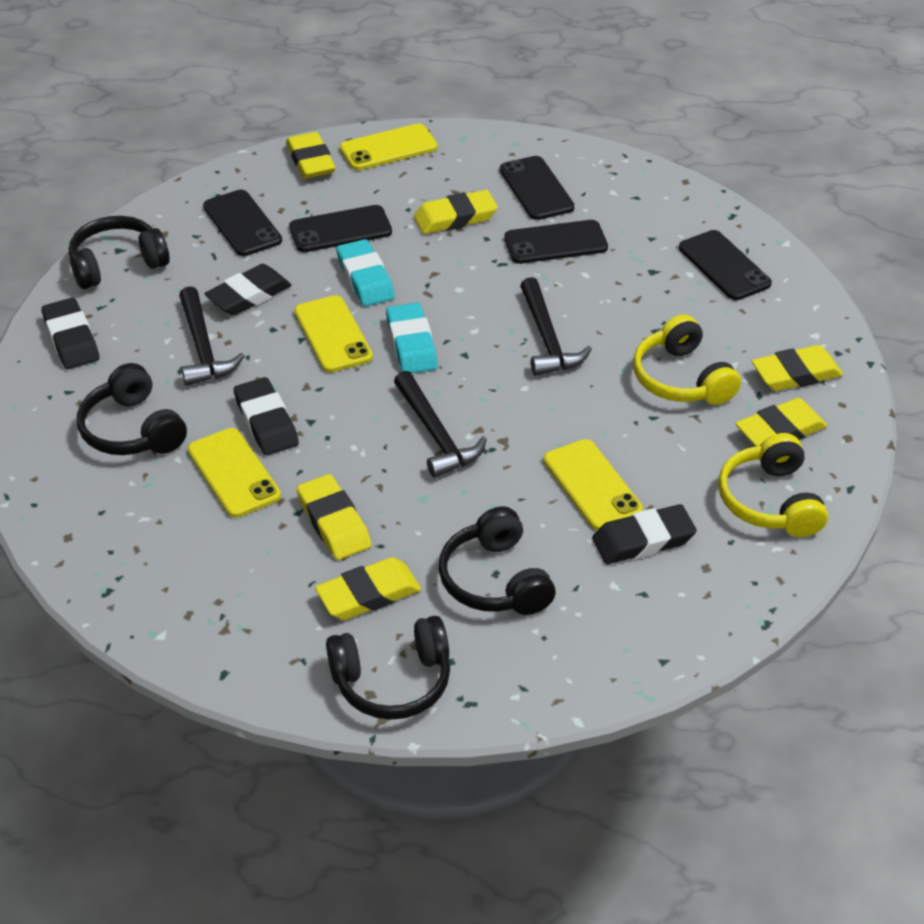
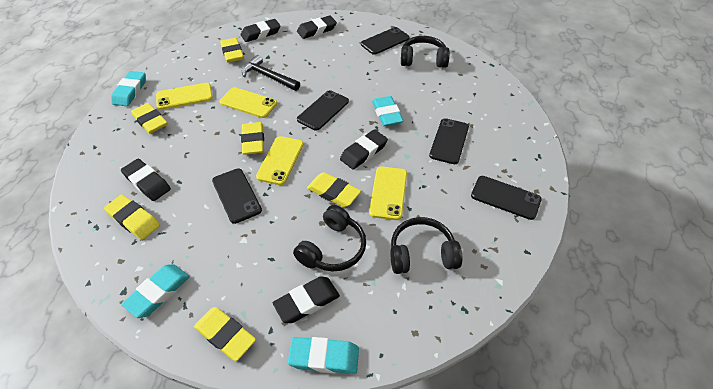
black eraser: 4 -> 5
black hammer: 3 -> 1
black headphones: 4 -> 3
turquoise eraser: 2 -> 4
yellow headphones: 2 -> 0

